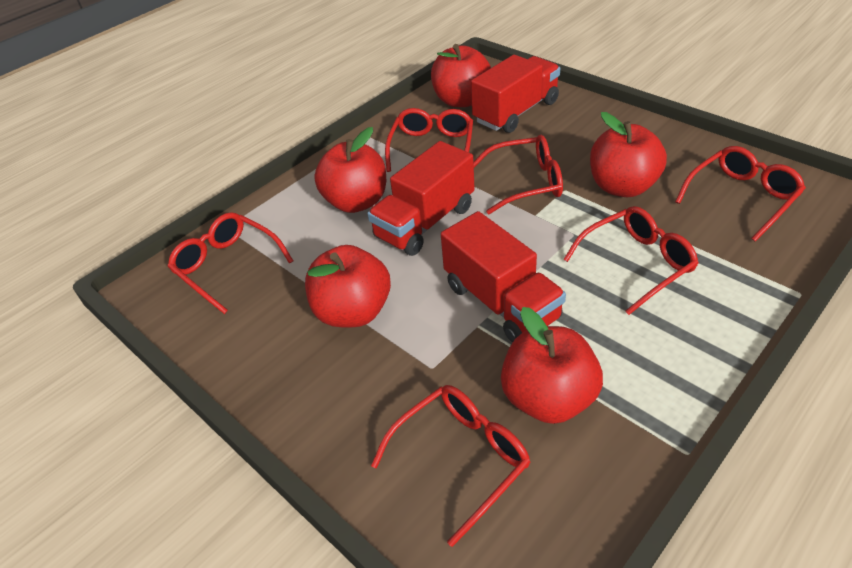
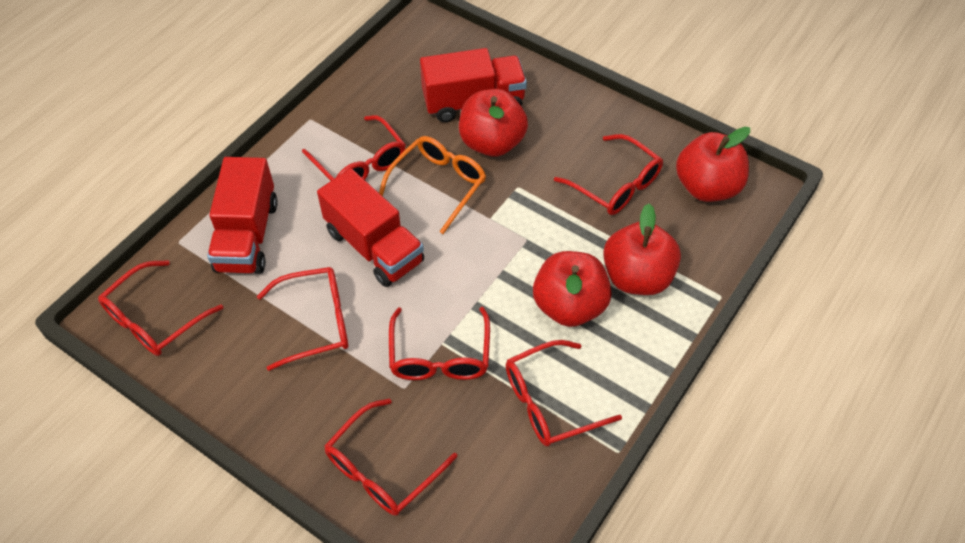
orange glasses: 0 -> 1
red apple: 5 -> 4
red glasses: 6 -> 7

